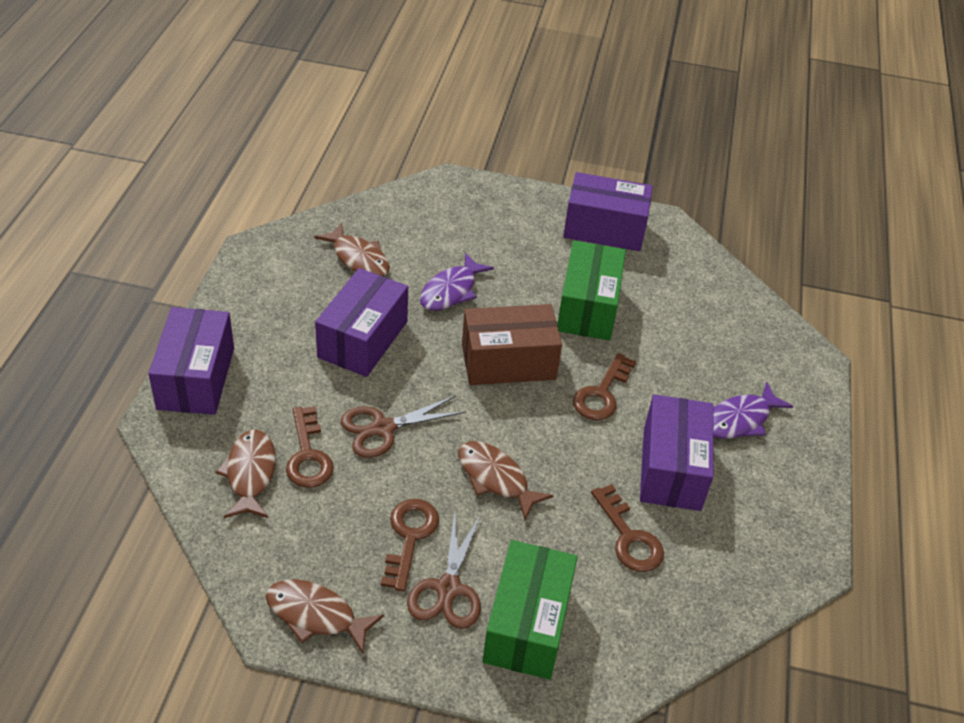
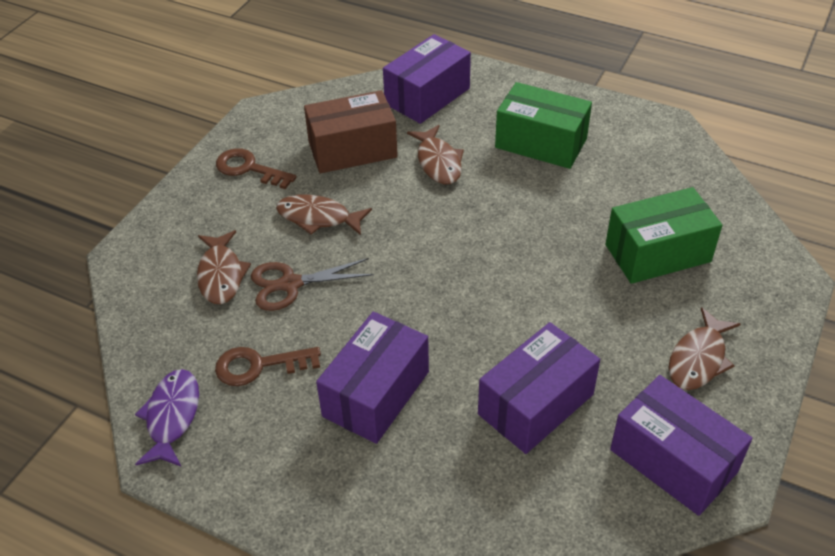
brown key: 4 -> 2
brown scissors: 2 -> 1
purple fish: 2 -> 1

